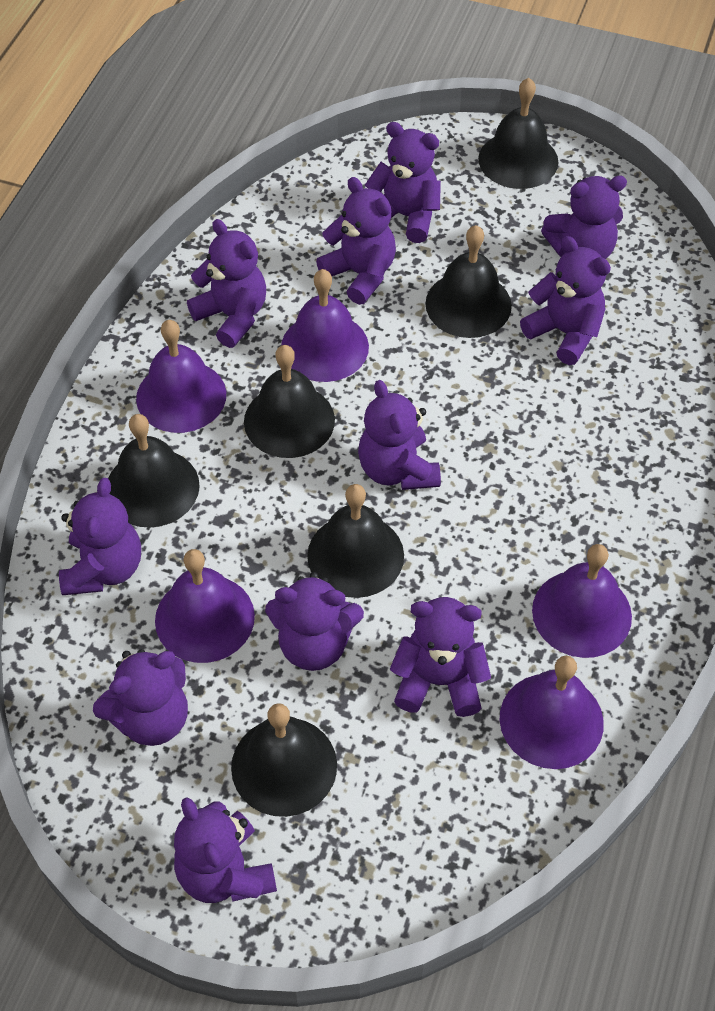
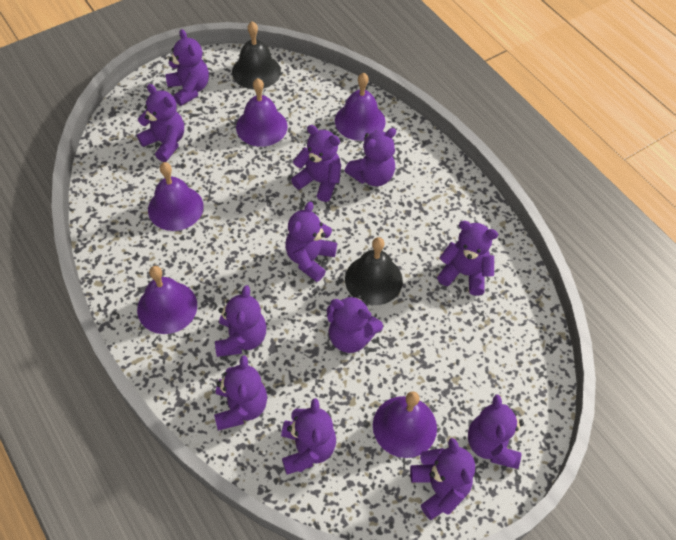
black bell: 6 -> 2
purple teddy bear: 11 -> 12

